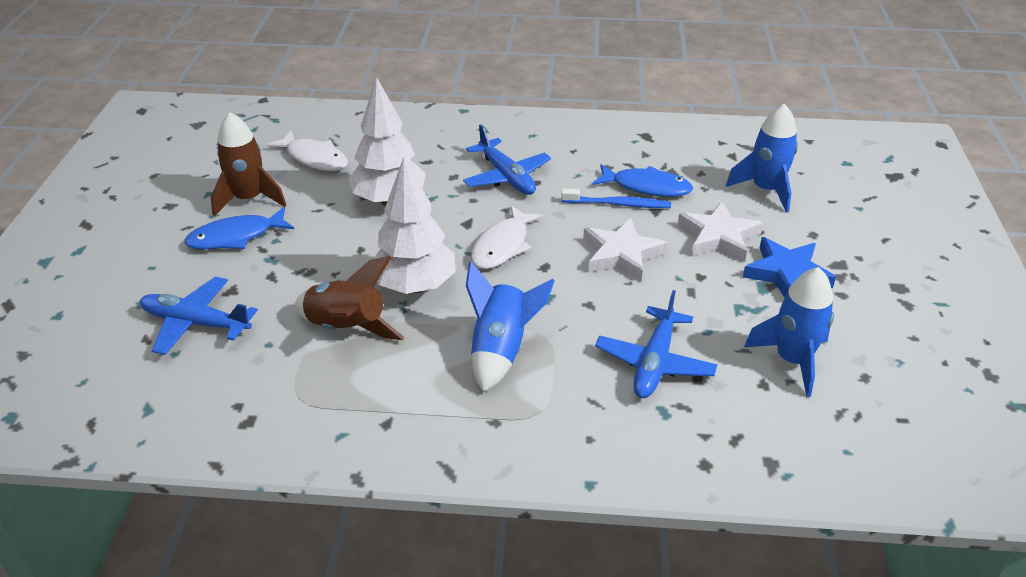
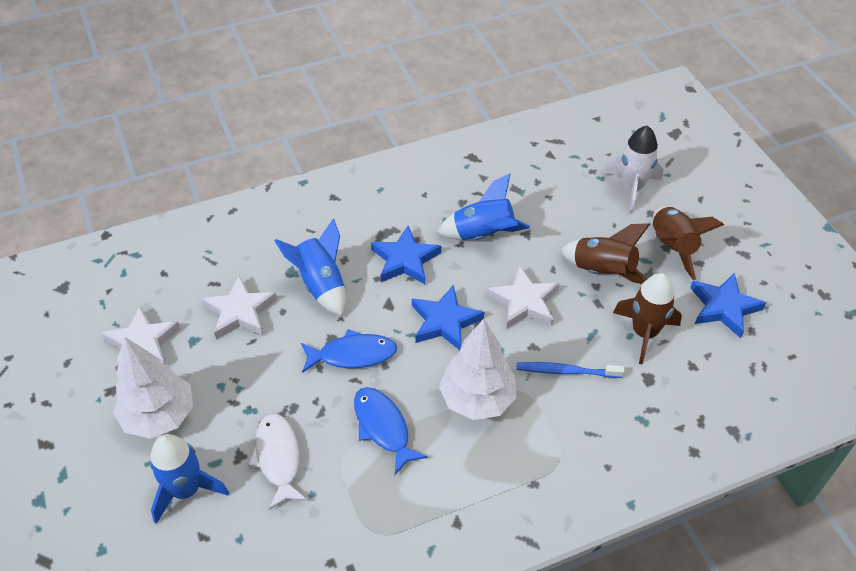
blue plane: 3 -> 0
blue star: 1 -> 3
brown rocket: 2 -> 3
white fish: 2 -> 1
white rocket: 0 -> 1
white star: 2 -> 3

